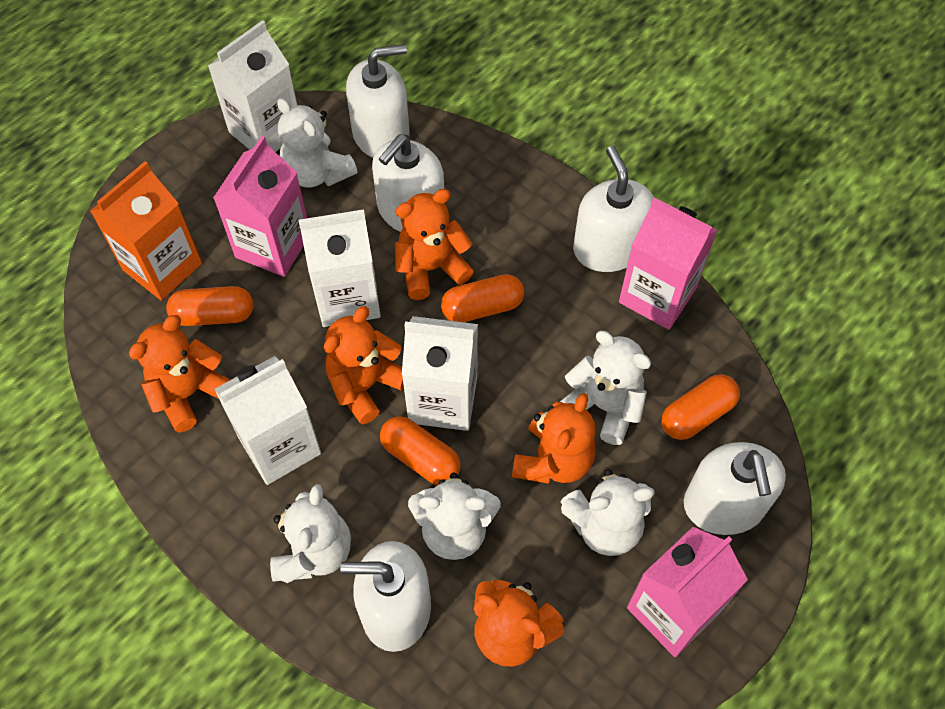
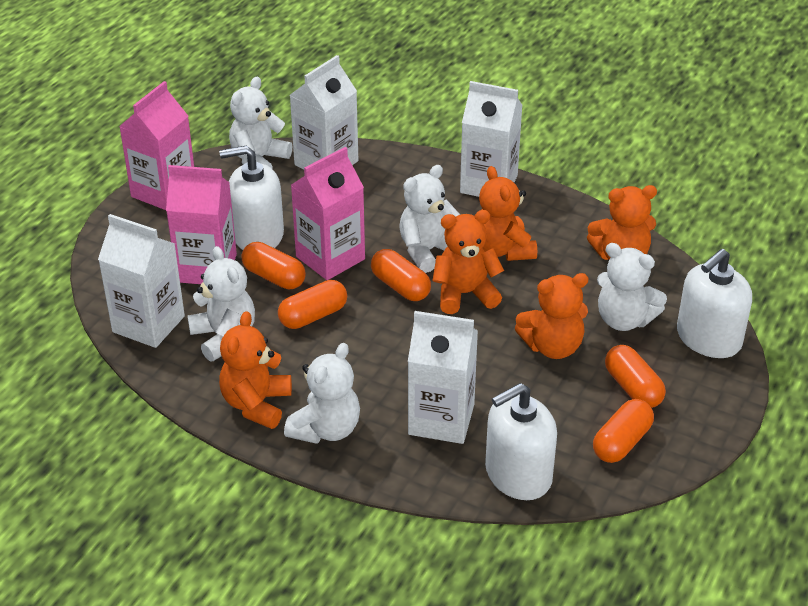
orange capsule: 4 -> 5
orange carton: 1 -> 0
white soap dispenser: 5 -> 3

